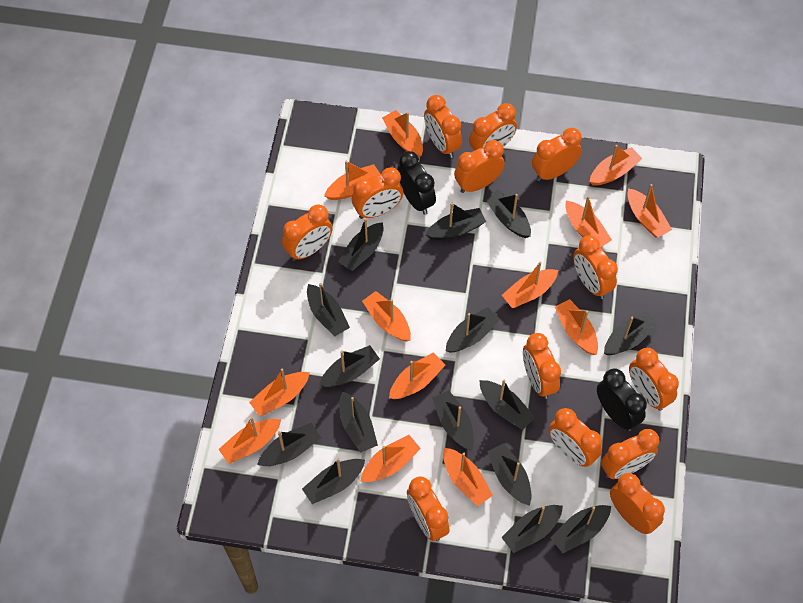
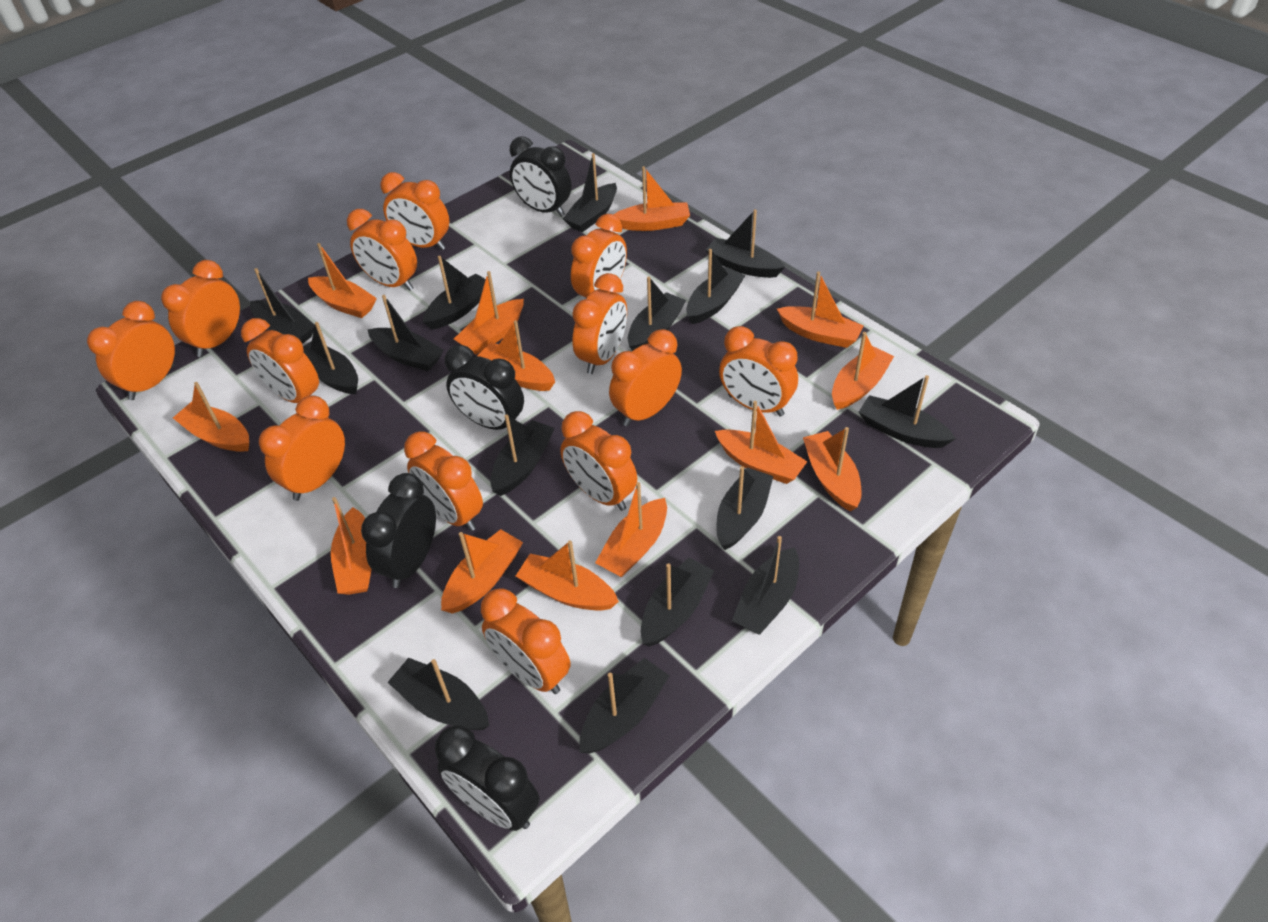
black clock: 2 -> 4

